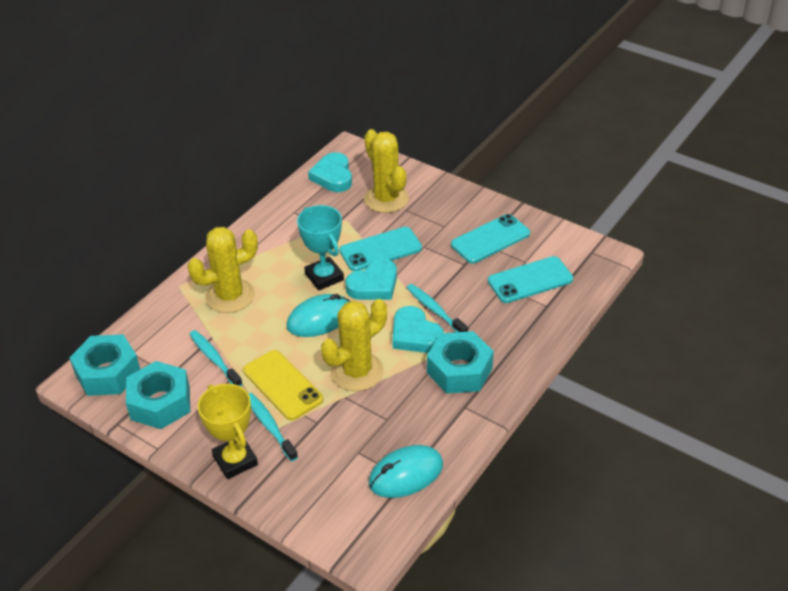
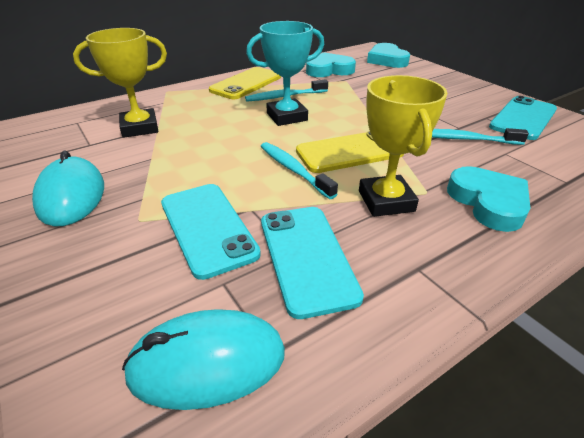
turquoise nut: 3 -> 0
yellow cactus: 3 -> 0
yellow phone: 1 -> 2
yellow trophy: 1 -> 2

